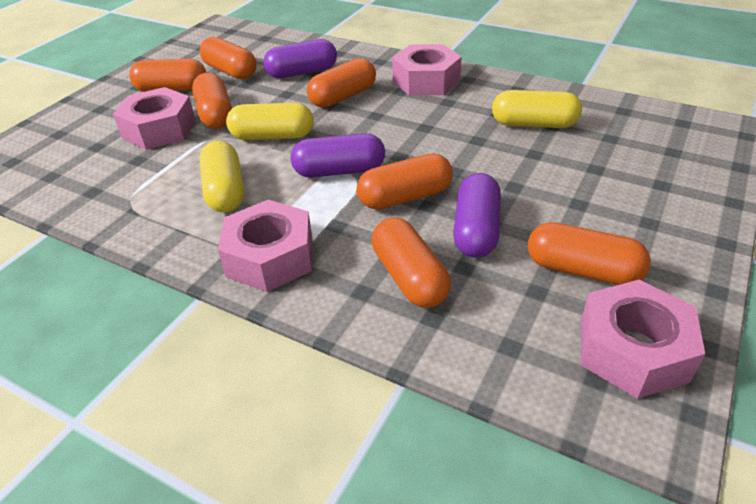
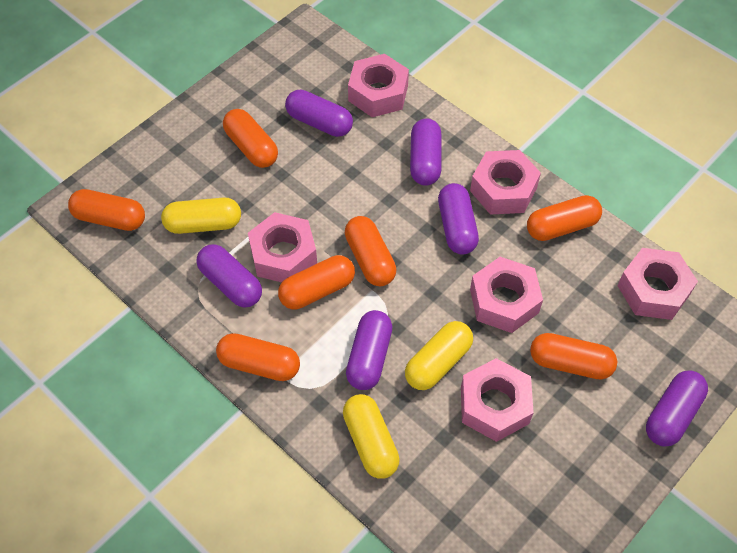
pink nut: 4 -> 6
purple capsule: 3 -> 6

